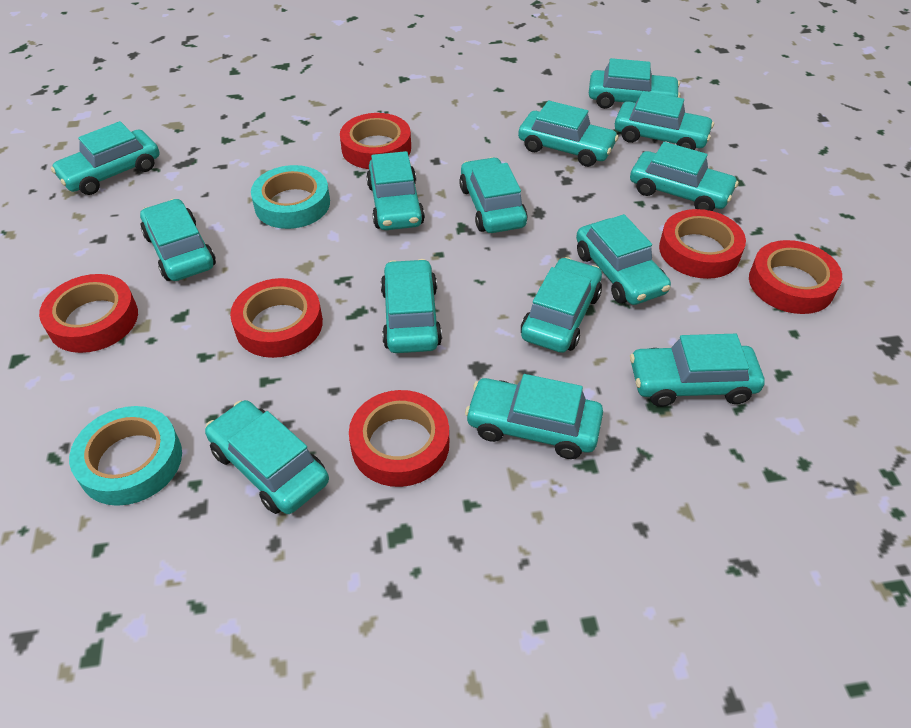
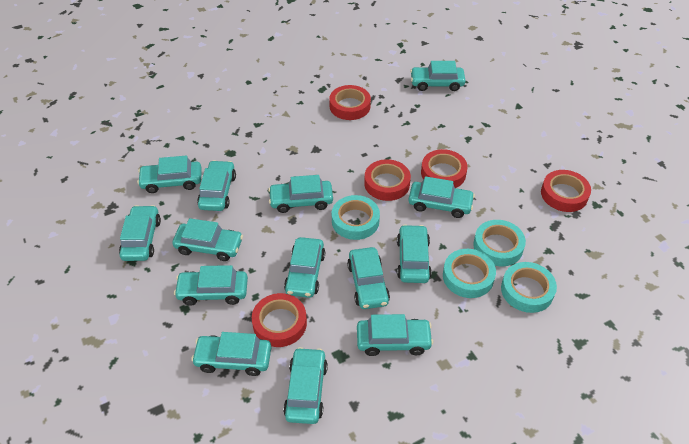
red tape: 6 -> 5
turquoise tape: 2 -> 4

